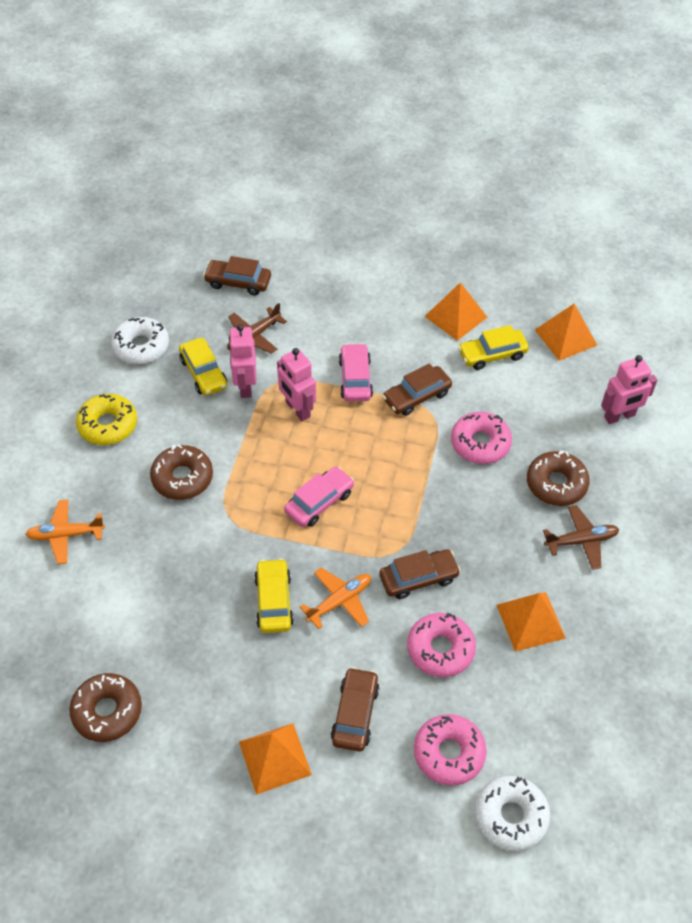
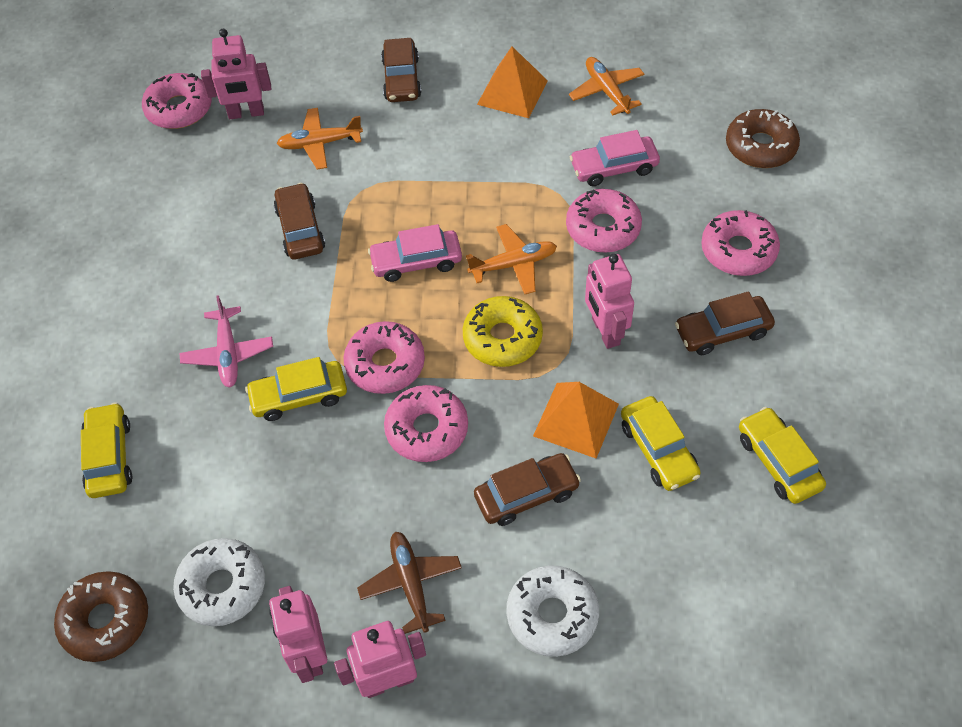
brown donut: 3 -> 2
brown plane: 2 -> 1
orange plane: 2 -> 3
orange pyramid: 4 -> 2
pink donut: 3 -> 5
pink plane: 0 -> 1
pink robot: 3 -> 4
yellow car: 3 -> 4

